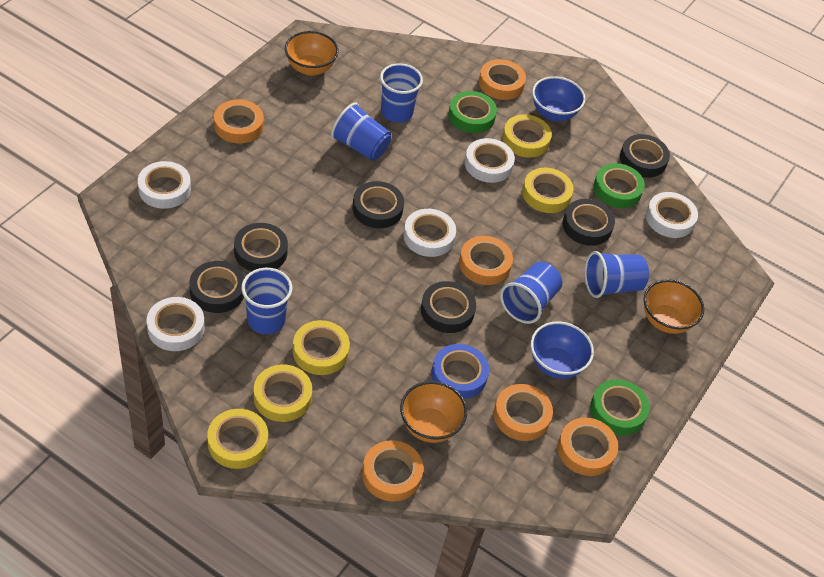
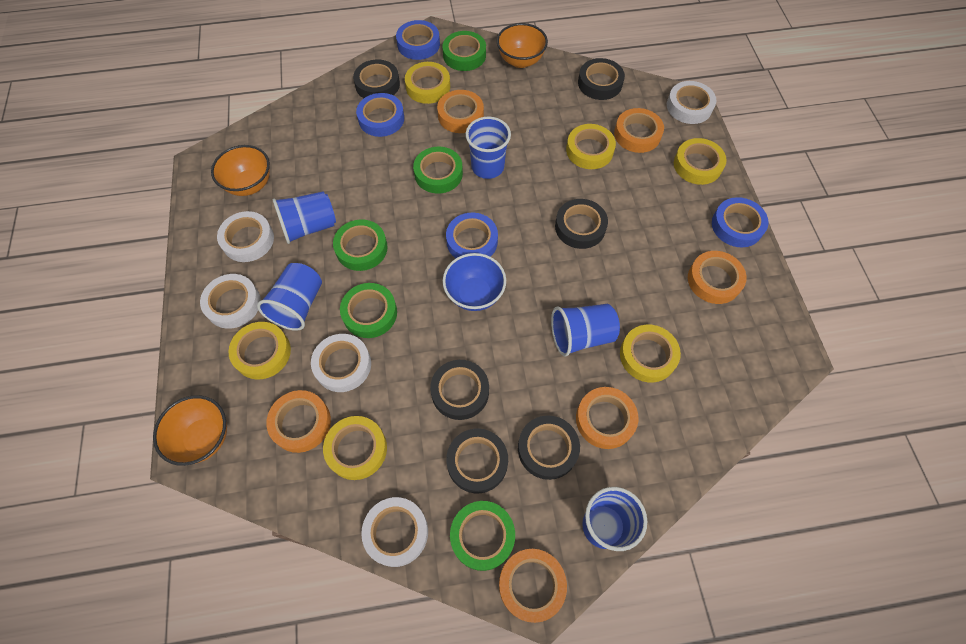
blue bowl: 2 -> 1
blue tape: 1 -> 4
green tape: 3 -> 5
yellow tape: 5 -> 6

